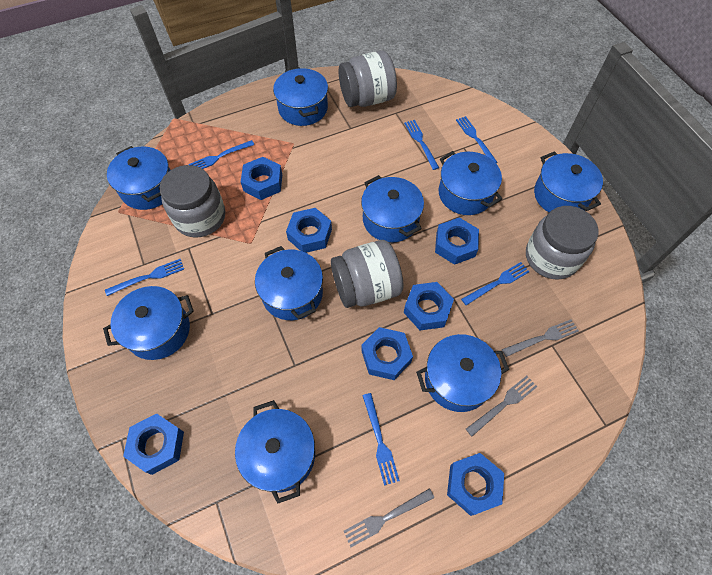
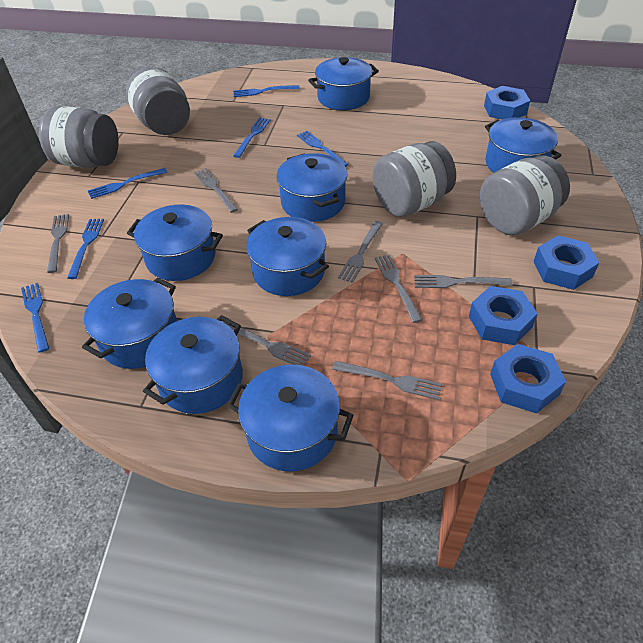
blue nut: 7 -> 4
blue pot: 9 -> 8
grey fork: 3 -> 7

